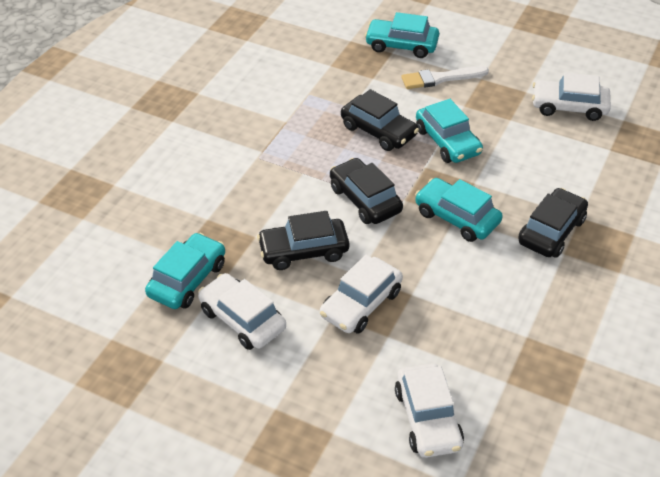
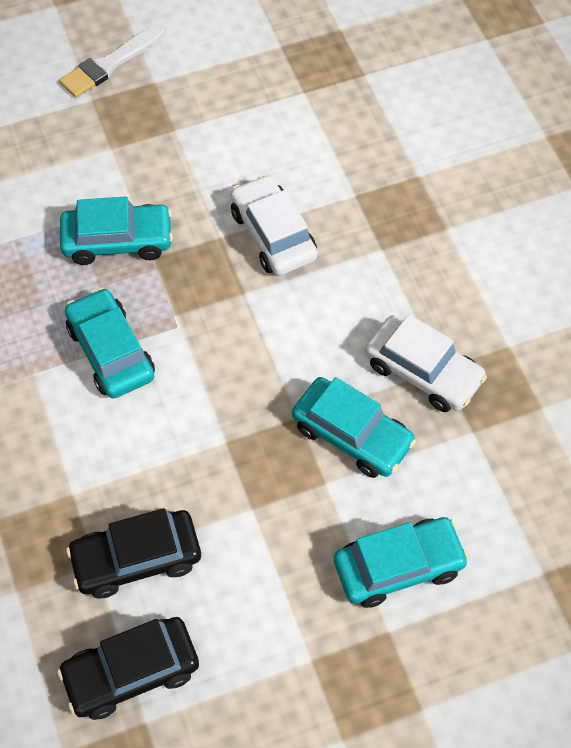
black car: 4 -> 2
white car: 4 -> 2

